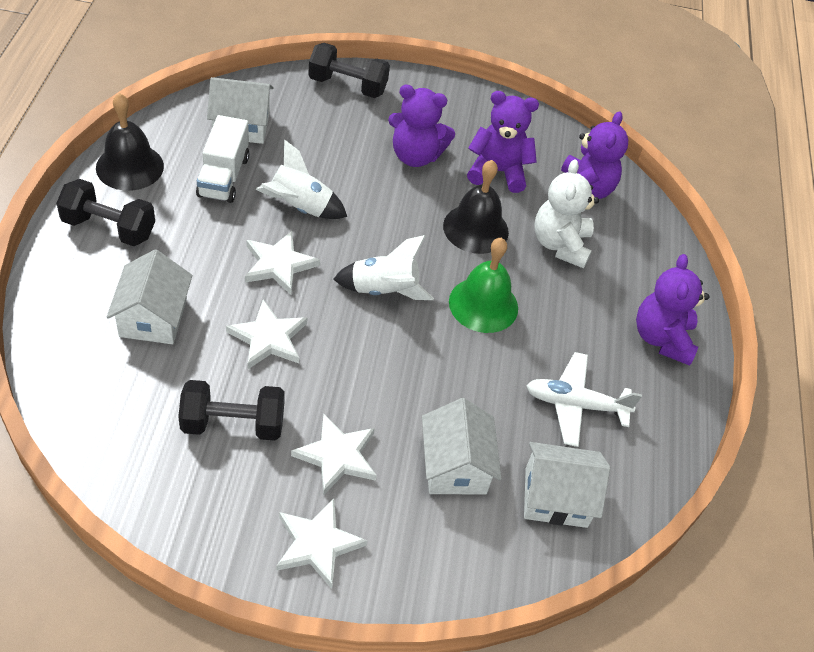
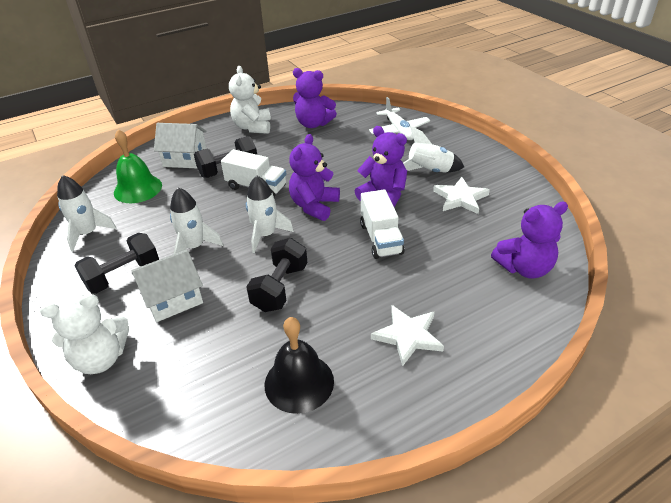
black bell: 2 -> 1
white house: 4 -> 2
white rocket: 2 -> 4
white star: 4 -> 2
white teddy bear: 1 -> 2
white truck: 1 -> 2

